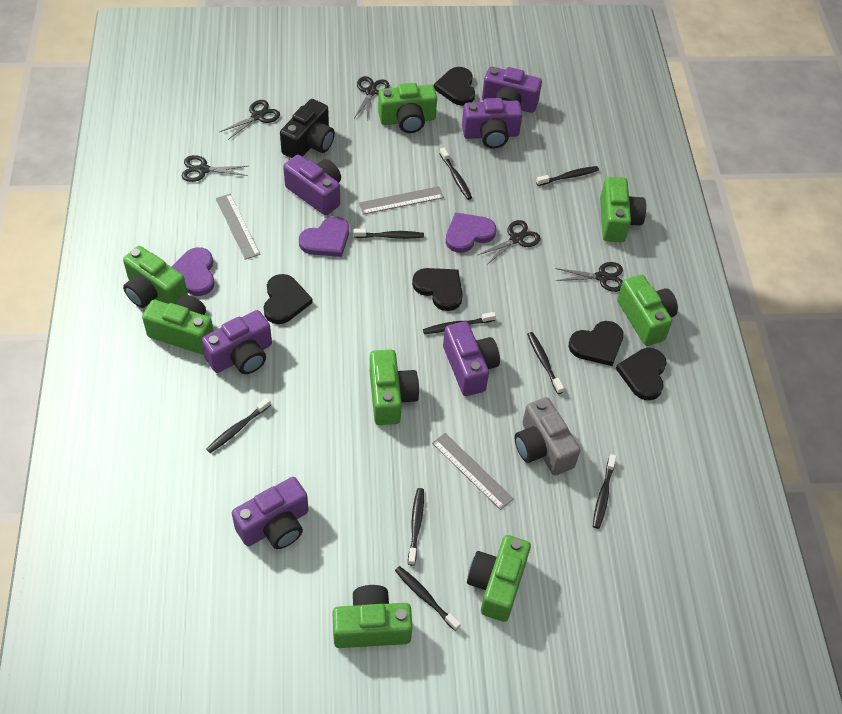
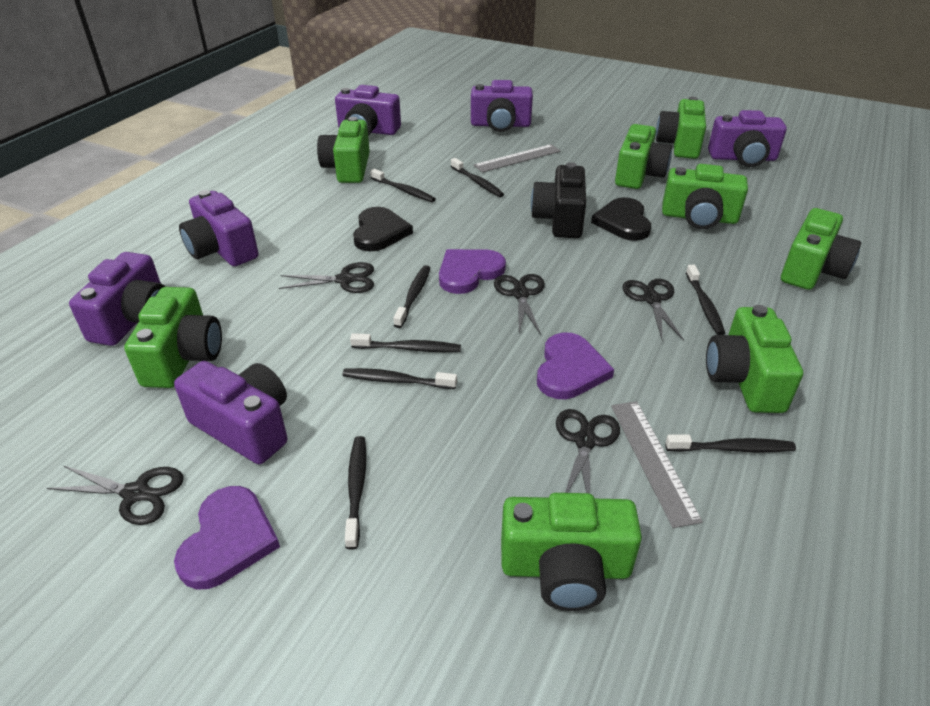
black heart: 5 -> 2
black toothbrush: 9 -> 8
grey camera: 1 -> 0
grey ruler: 3 -> 2

